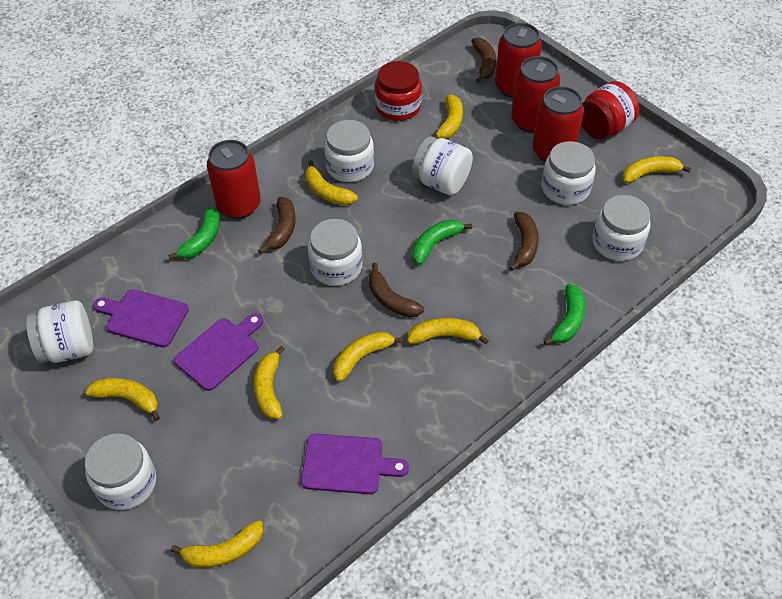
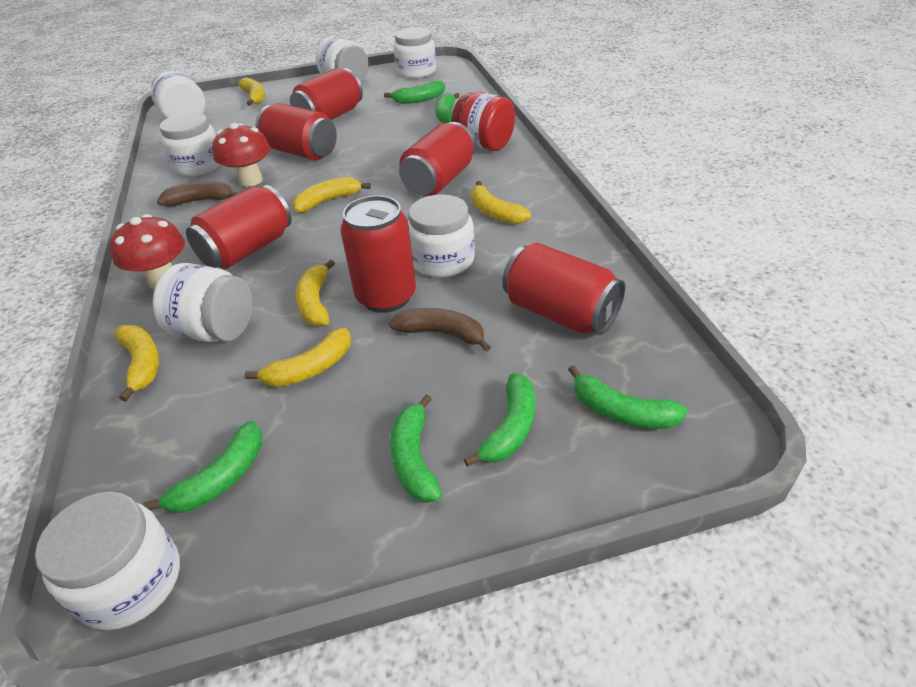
brown banana: 4 -> 2
green banana: 3 -> 6
purple cutting board: 3 -> 0
red can: 4 -> 6
red jar: 2 -> 1
red mushroom: 0 -> 2
yellow banana: 8 -> 6

